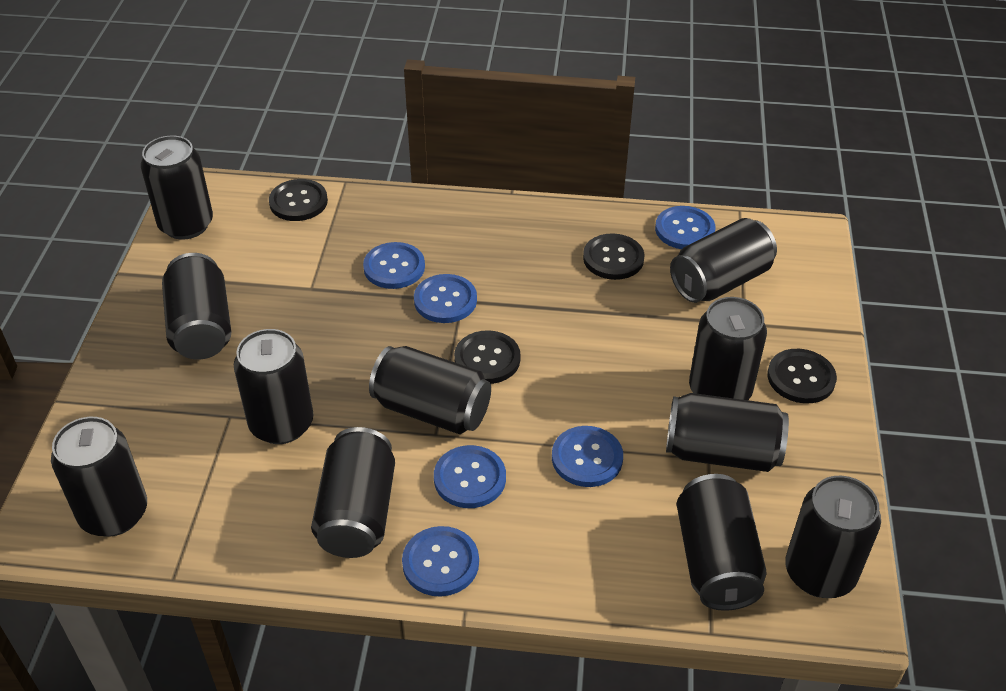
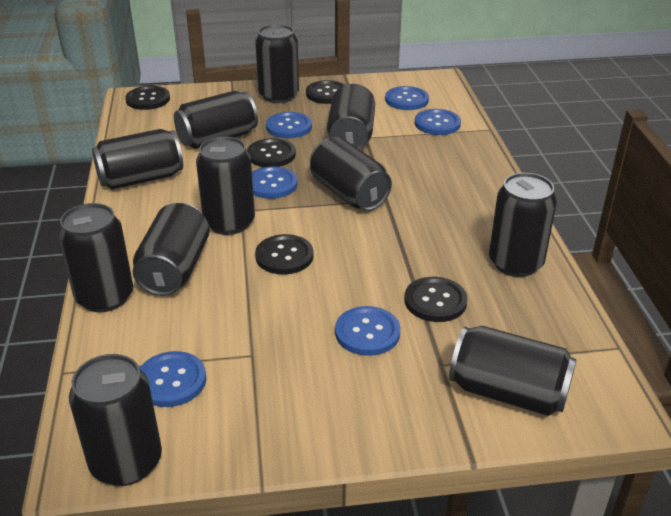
black button: 4 -> 5

